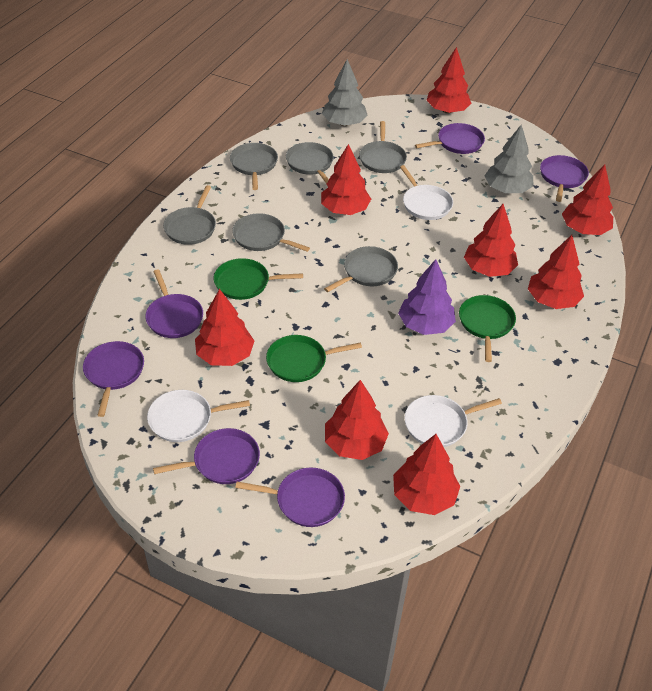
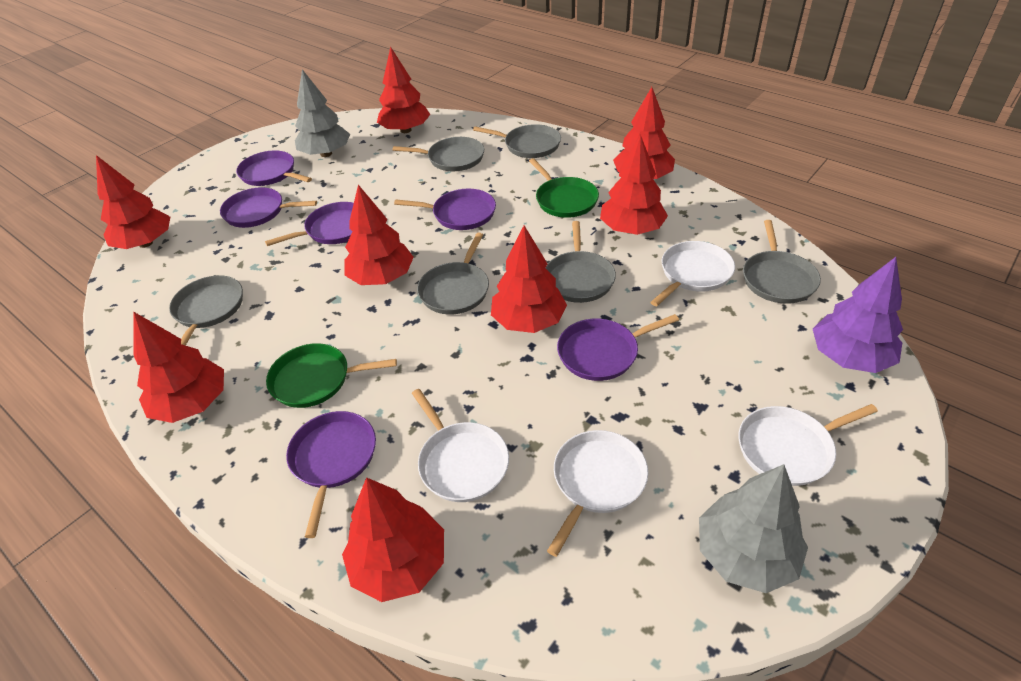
green pan: 3 -> 2
white pan: 3 -> 4

